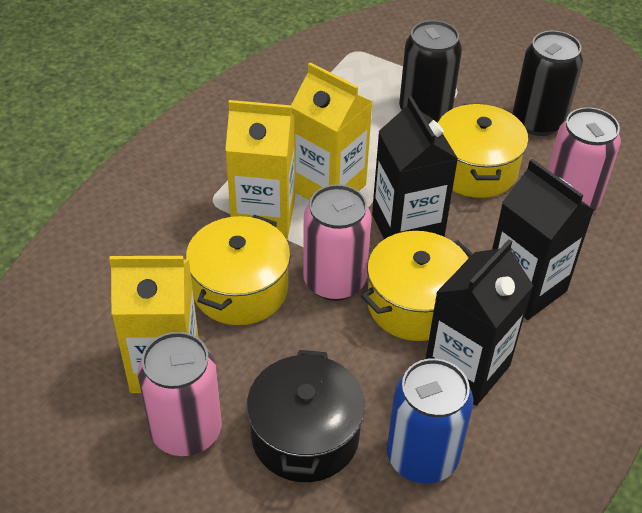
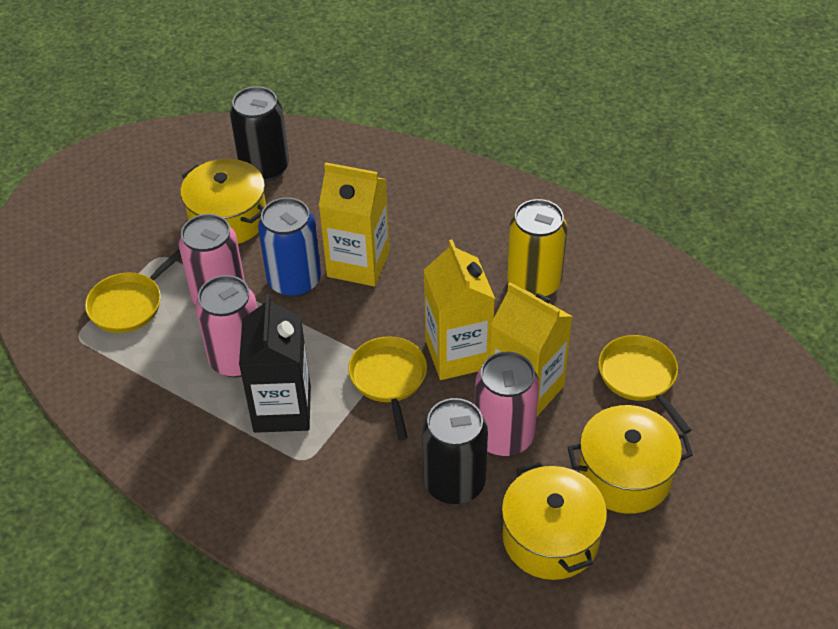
black carton: 3 -> 1
black pot: 1 -> 0
yellow can: 0 -> 1
yellow pan: 0 -> 3

